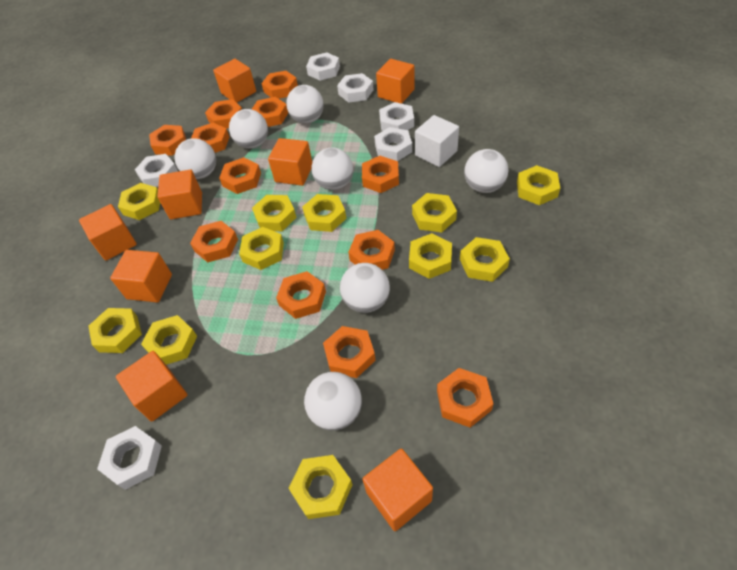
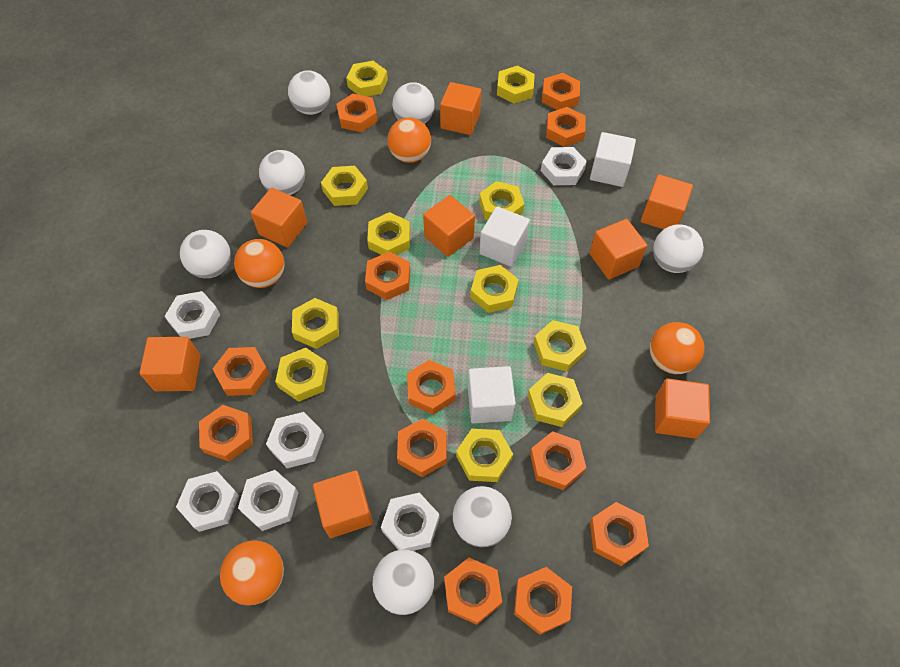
orange ball: 0 -> 4
white cube: 1 -> 3

